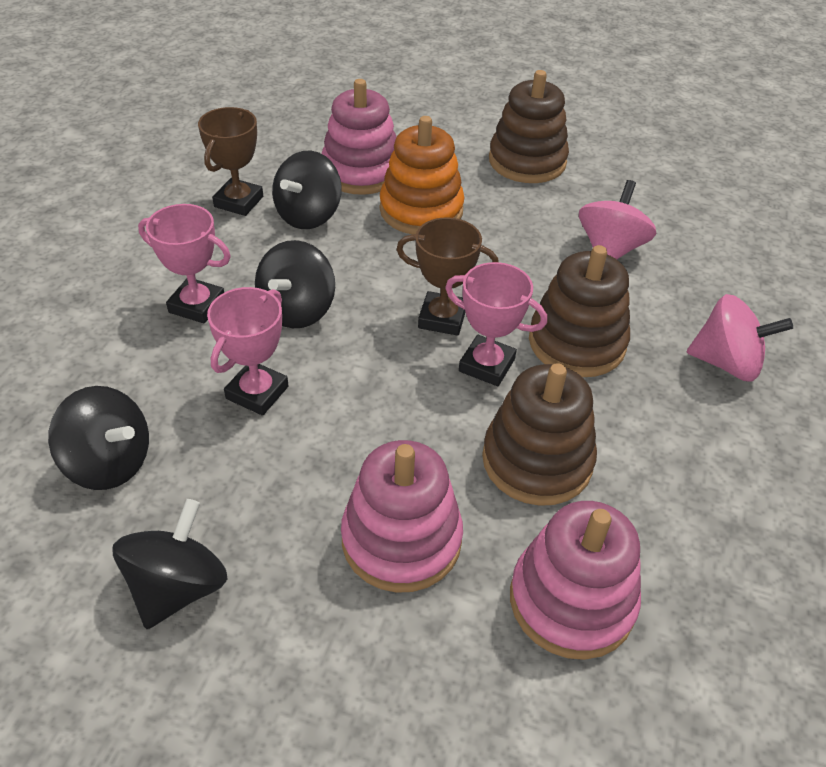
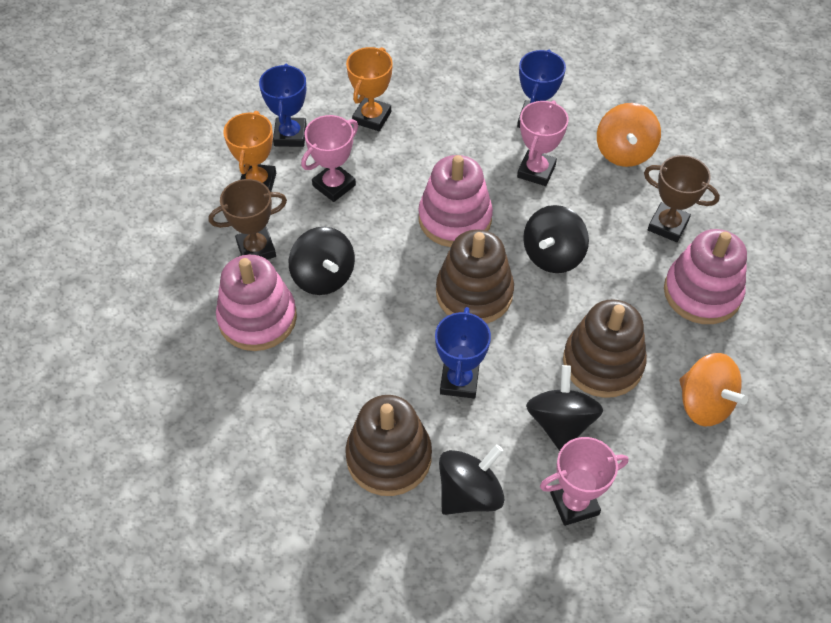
blue trophy: 0 -> 3
orange spinning top: 0 -> 2
orange stacking toy: 1 -> 0
orange trophy: 0 -> 2
pink spinning top: 2 -> 0

